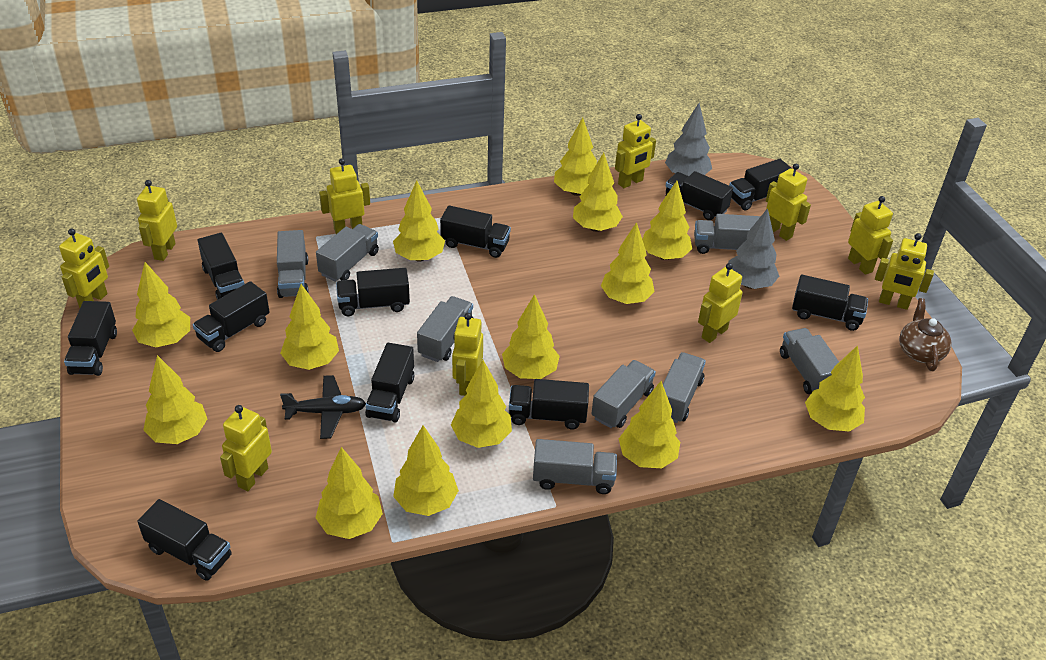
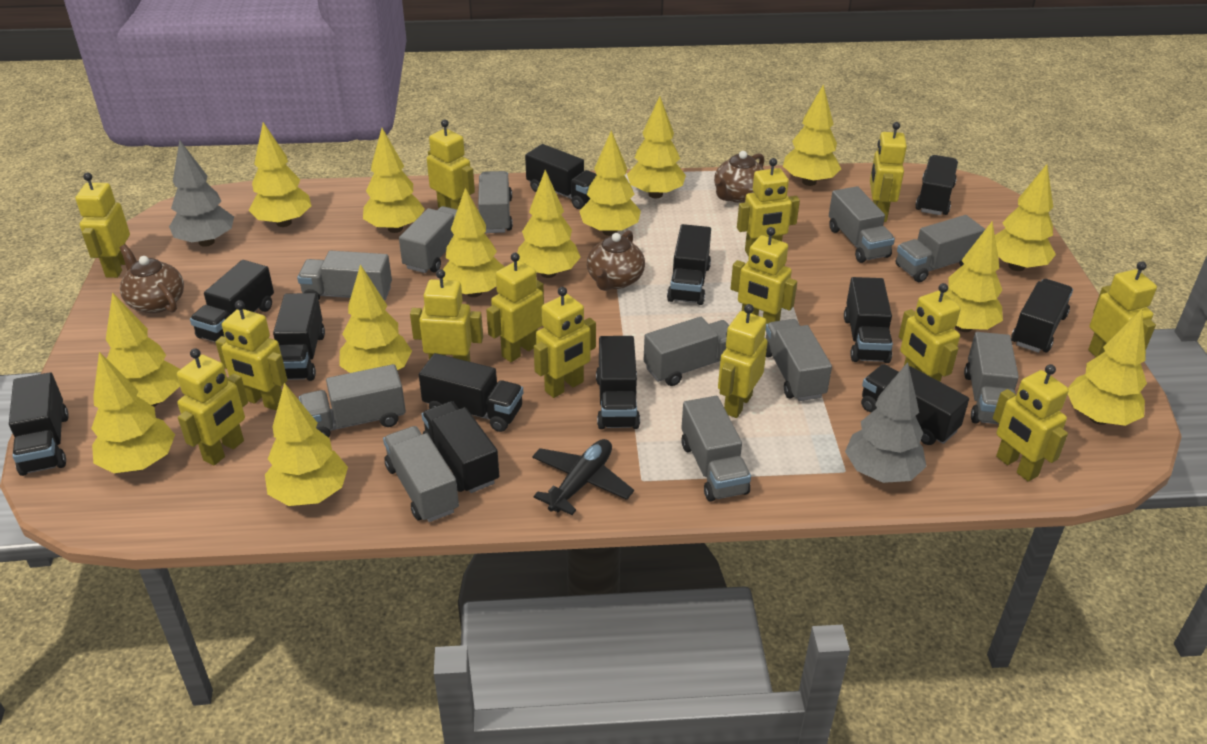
black truck: 11 -> 12
brown teapot: 1 -> 3
grey truck: 8 -> 11
yellow robot: 10 -> 14

